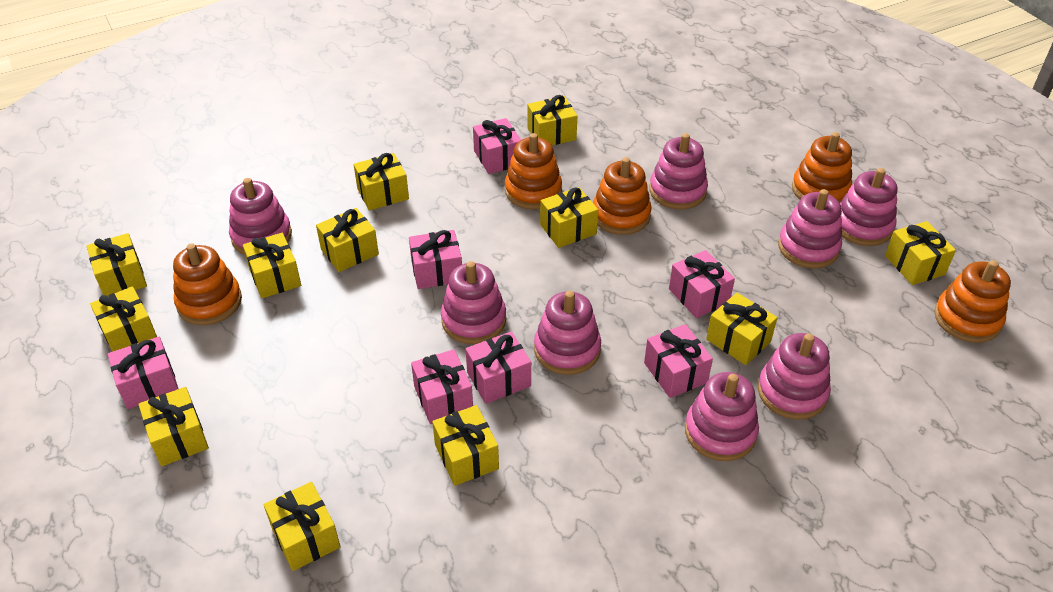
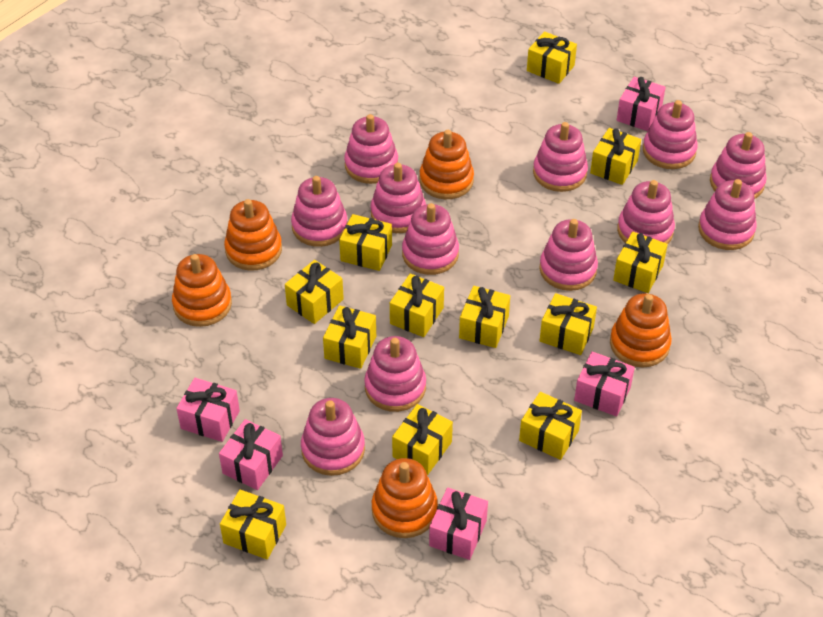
pink gift: 7 -> 5
pink stacking toy: 8 -> 12

